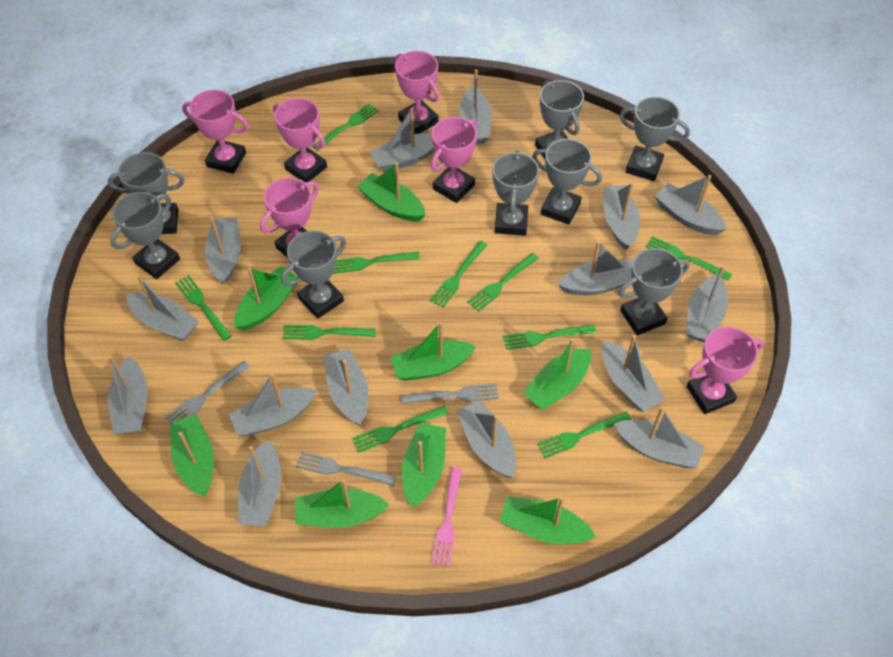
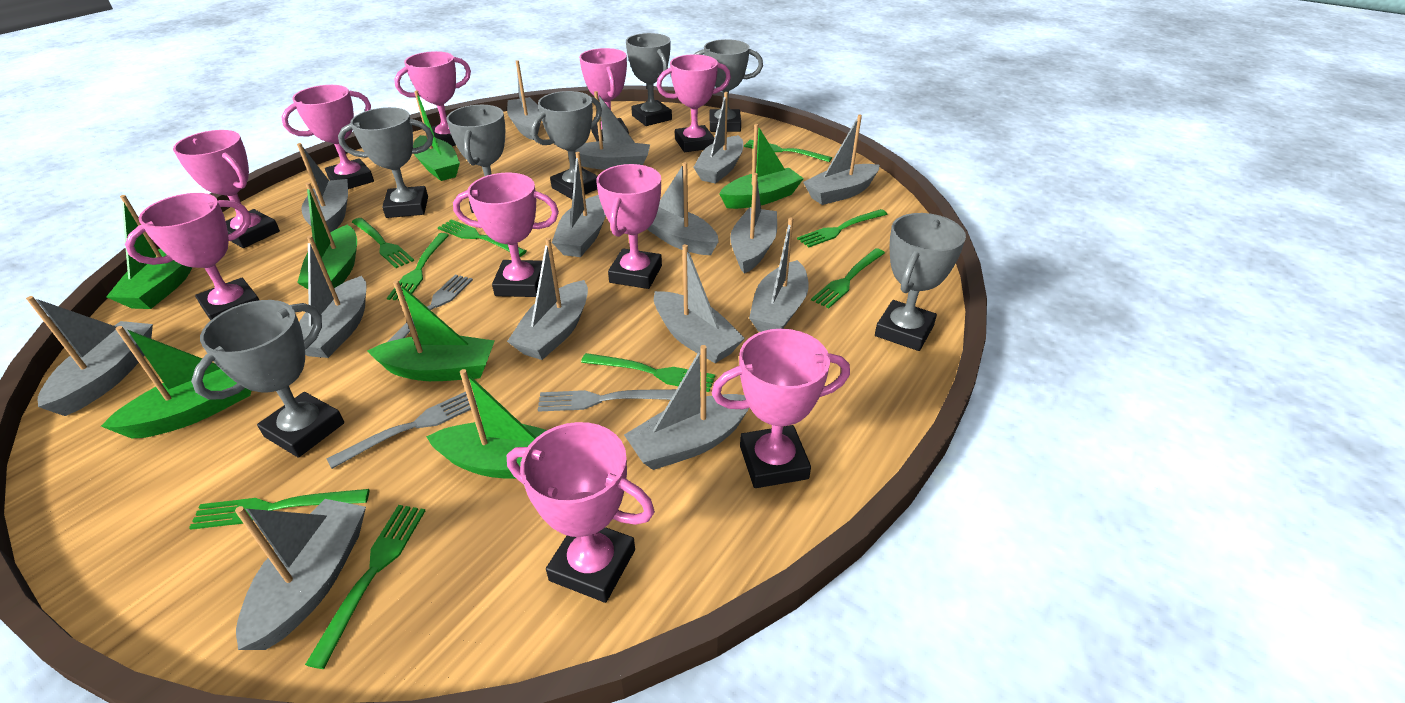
green boat: 8 -> 7
green fork: 10 -> 9
grey trophy: 8 -> 7
pink fork: 1 -> 0
pink trophy: 6 -> 10

